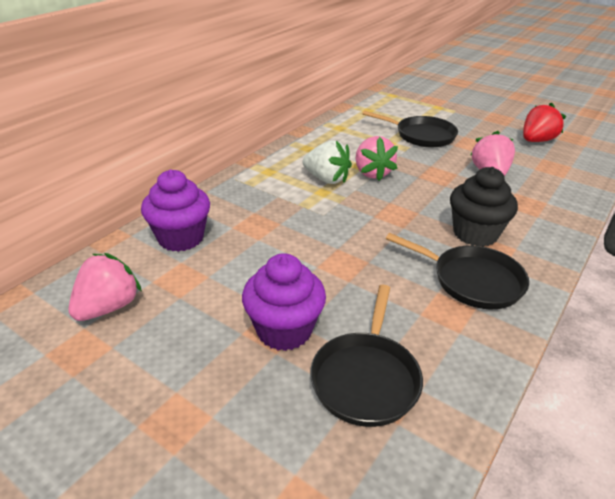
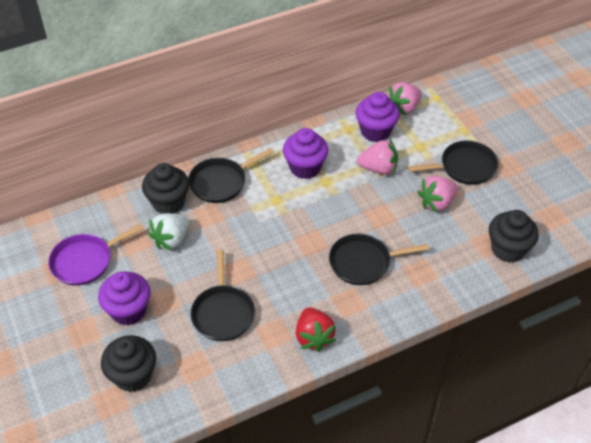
black cupcake: 1 -> 3
black pan: 3 -> 4
purple cupcake: 2 -> 3
purple pan: 0 -> 1

